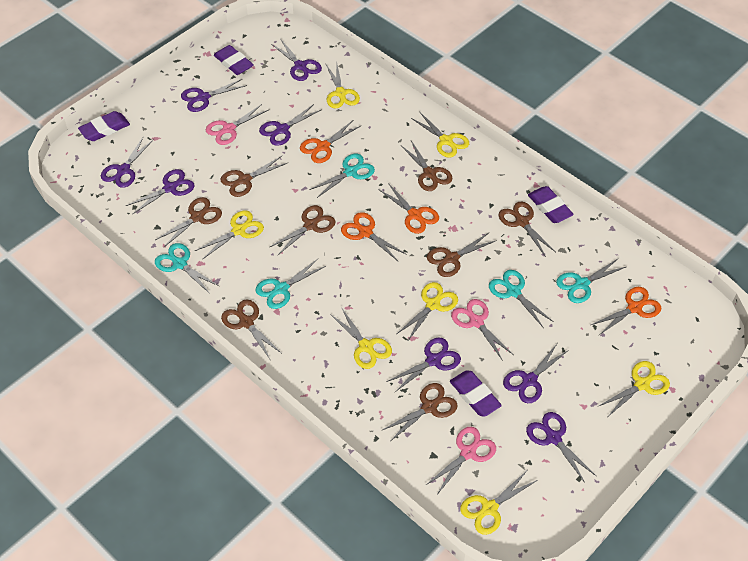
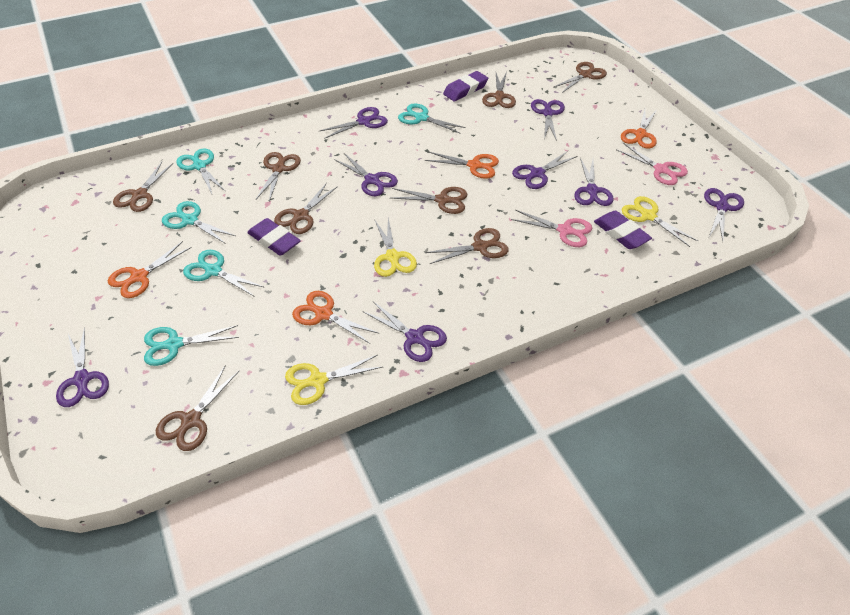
pink scissors: 3 -> 2
purple eraser: 4 -> 3
yellow scissors: 7 -> 3

